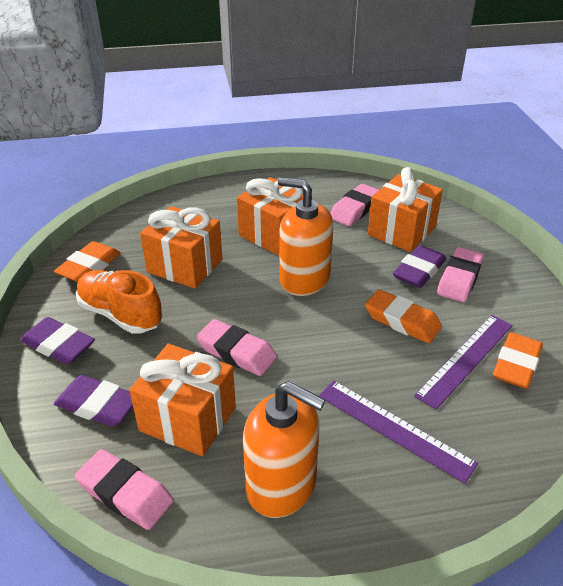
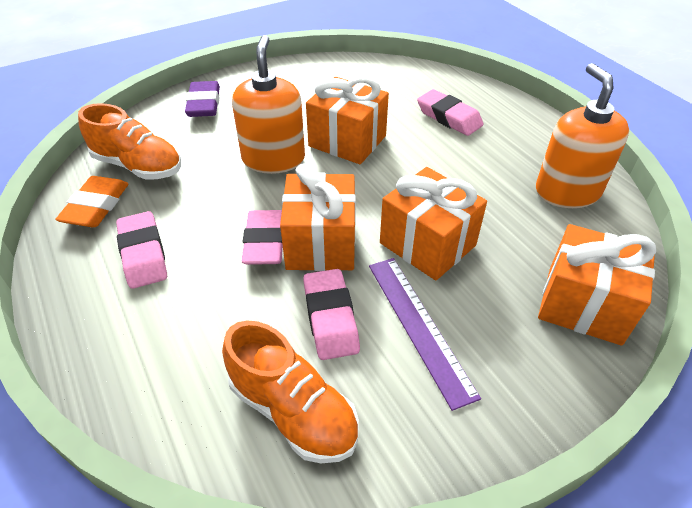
orange eraser: 3 -> 1
orange shoe: 1 -> 2
purple eraser: 3 -> 1
purple ruler: 2 -> 1

